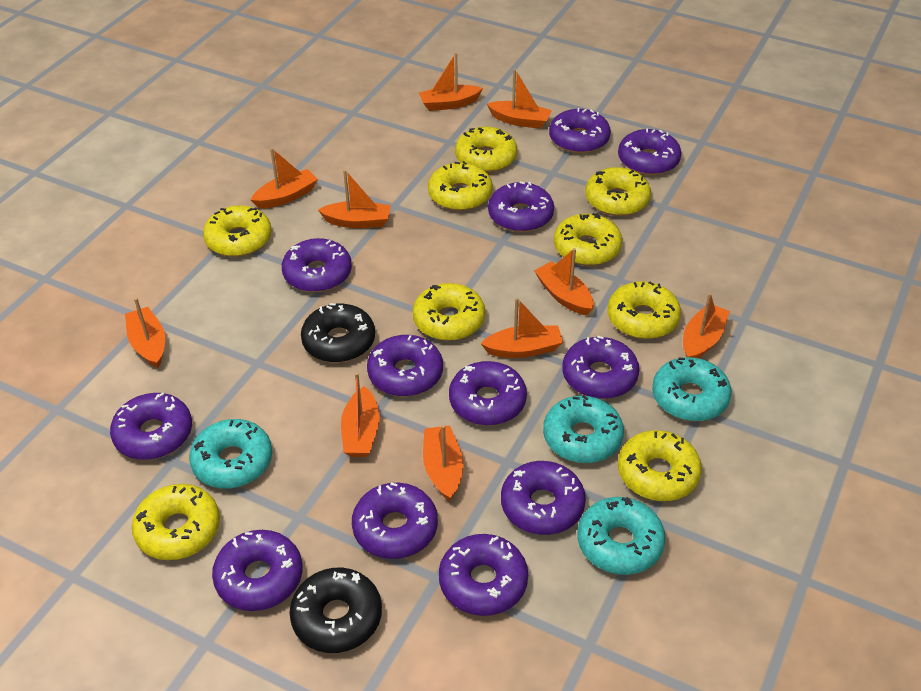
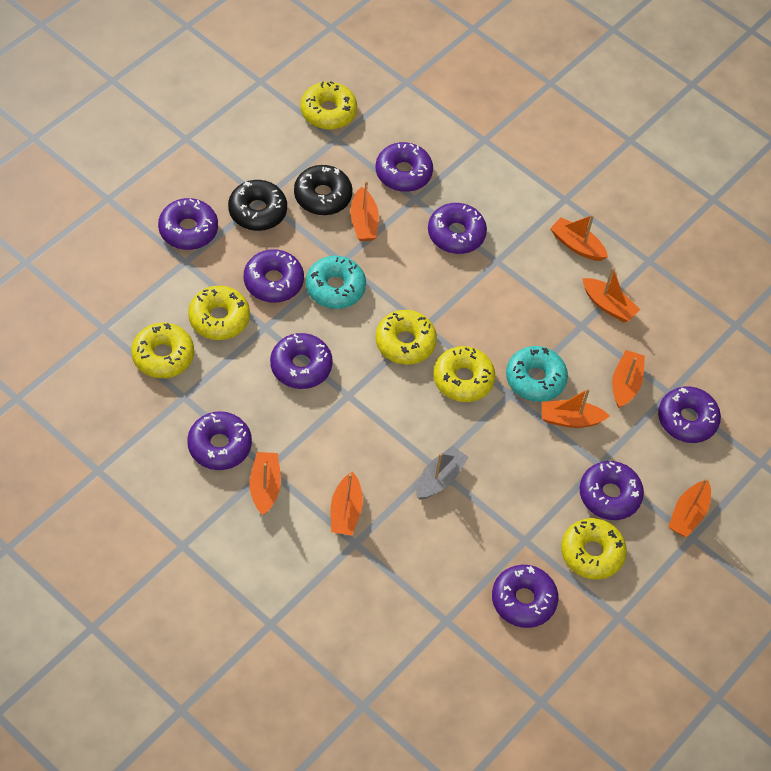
grey boat: 0 -> 1
orange boat: 10 -> 8
purple donut: 12 -> 9
turquoise donut: 4 -> 2
yellow donut: 9 -> 6

